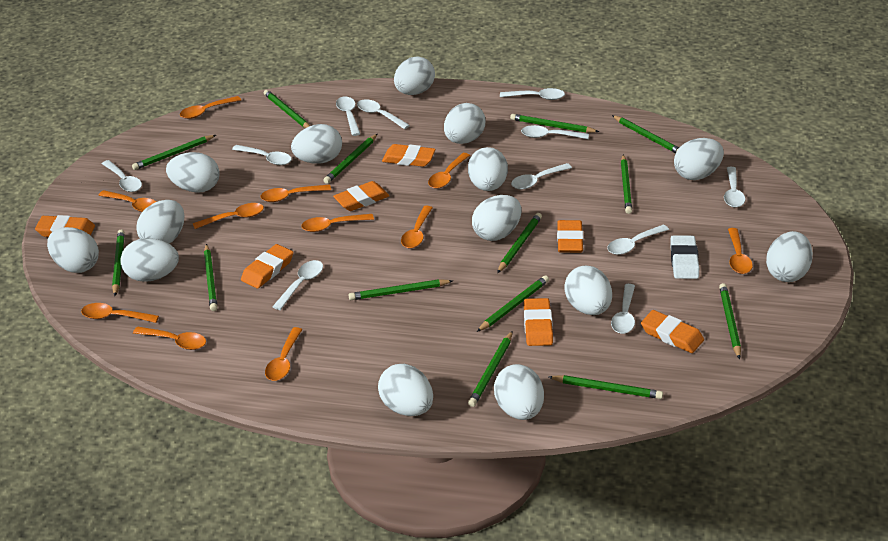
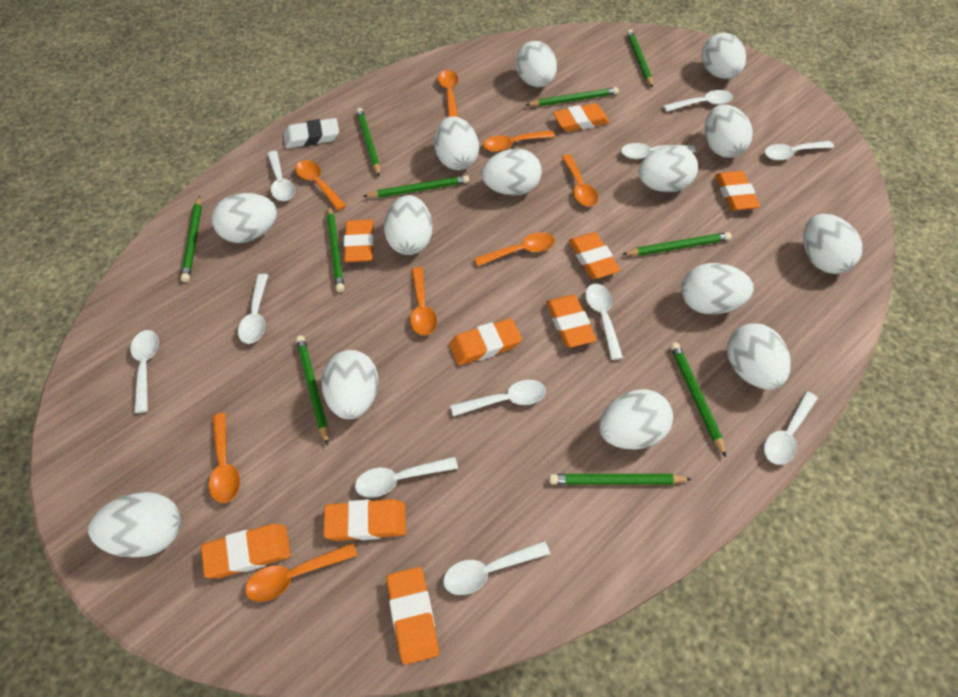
green pencil: 14 -> 10
orange eraser: 7 -> 9
orange spoon: 11 -> 8

